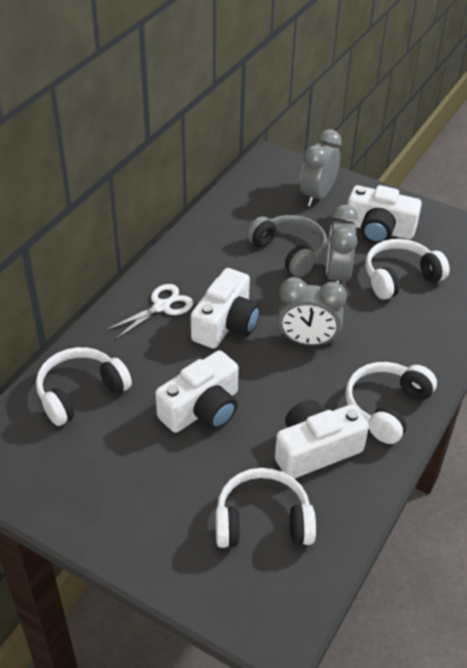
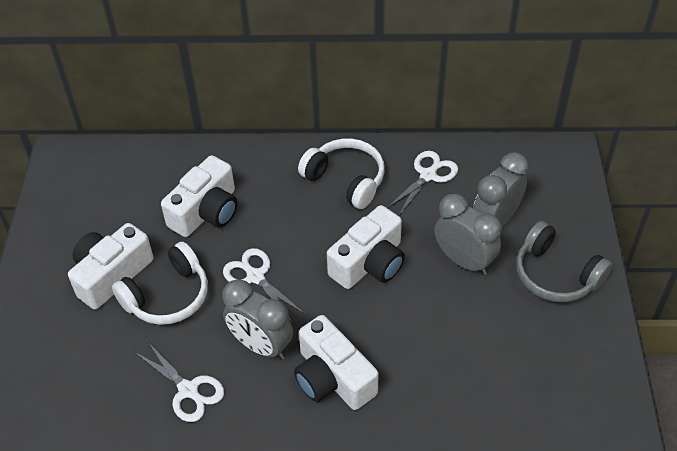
white headphones: 4 -> 2
white scissors: 1 -> 3

